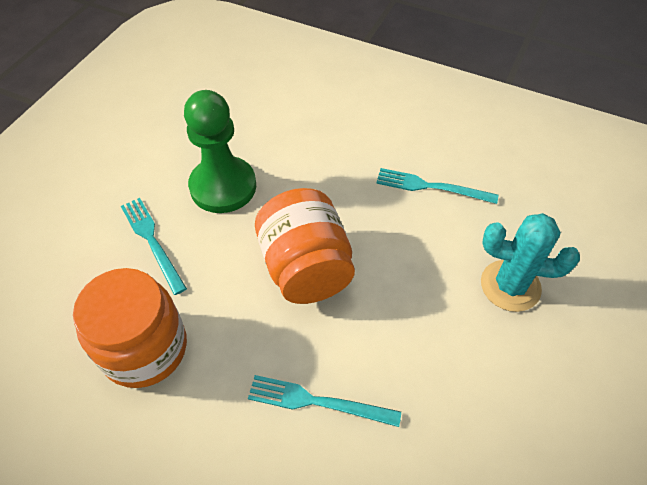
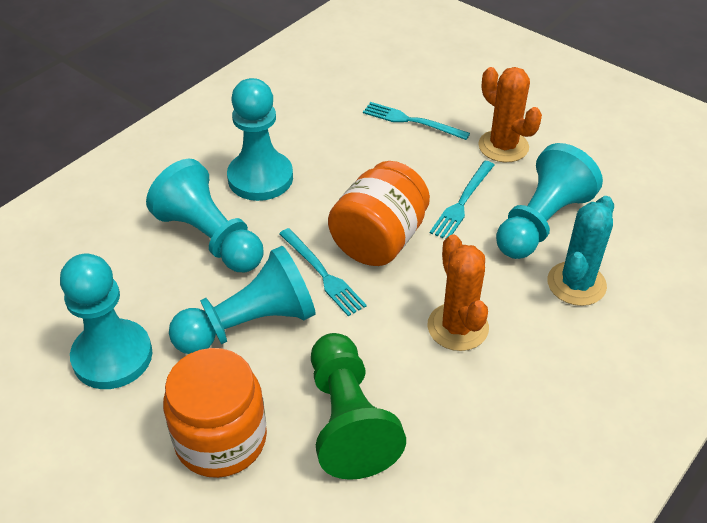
orange cactus: 0 -> 2
turquoise pawn: 0 -> 5

